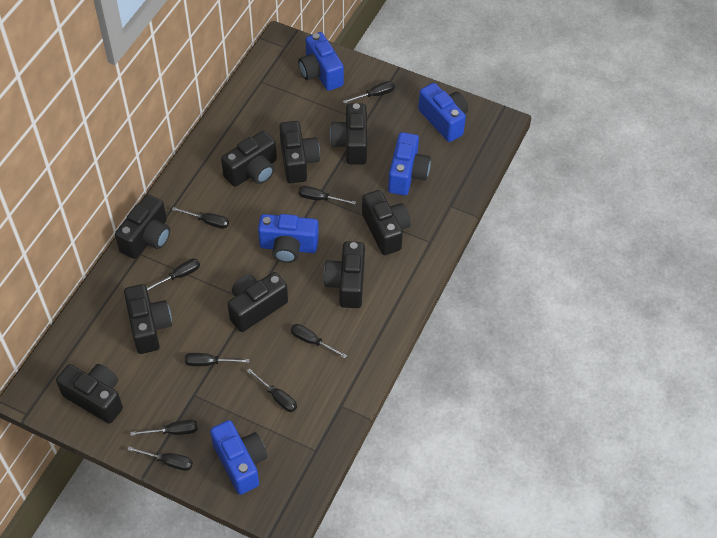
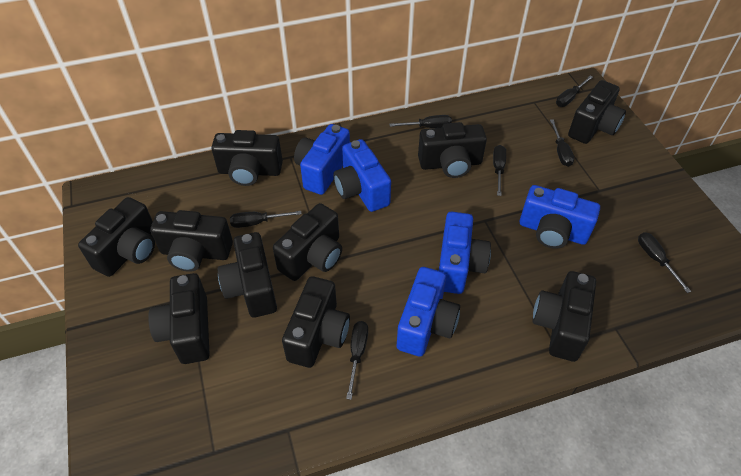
black camera: 9 -> 10
black screwdriver: 9 -> 7

